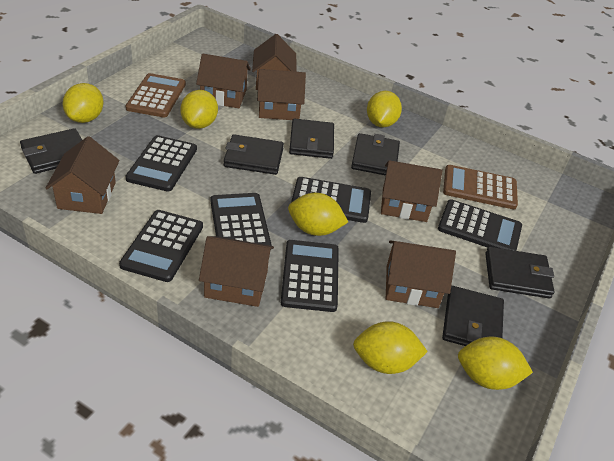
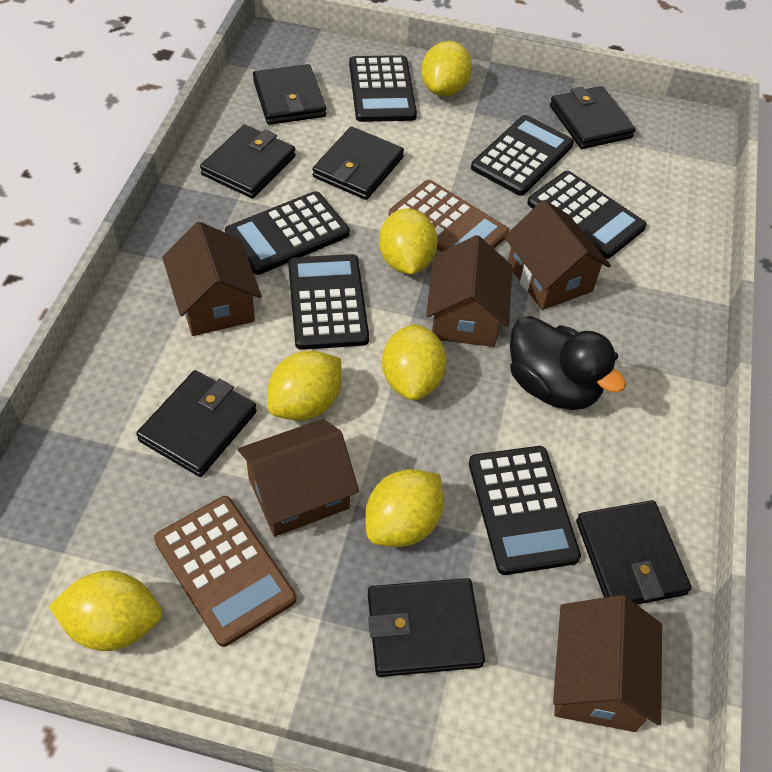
black duck: 0 -> 1
black wallet: 6 -> 7
brown house: 7 -> 5

